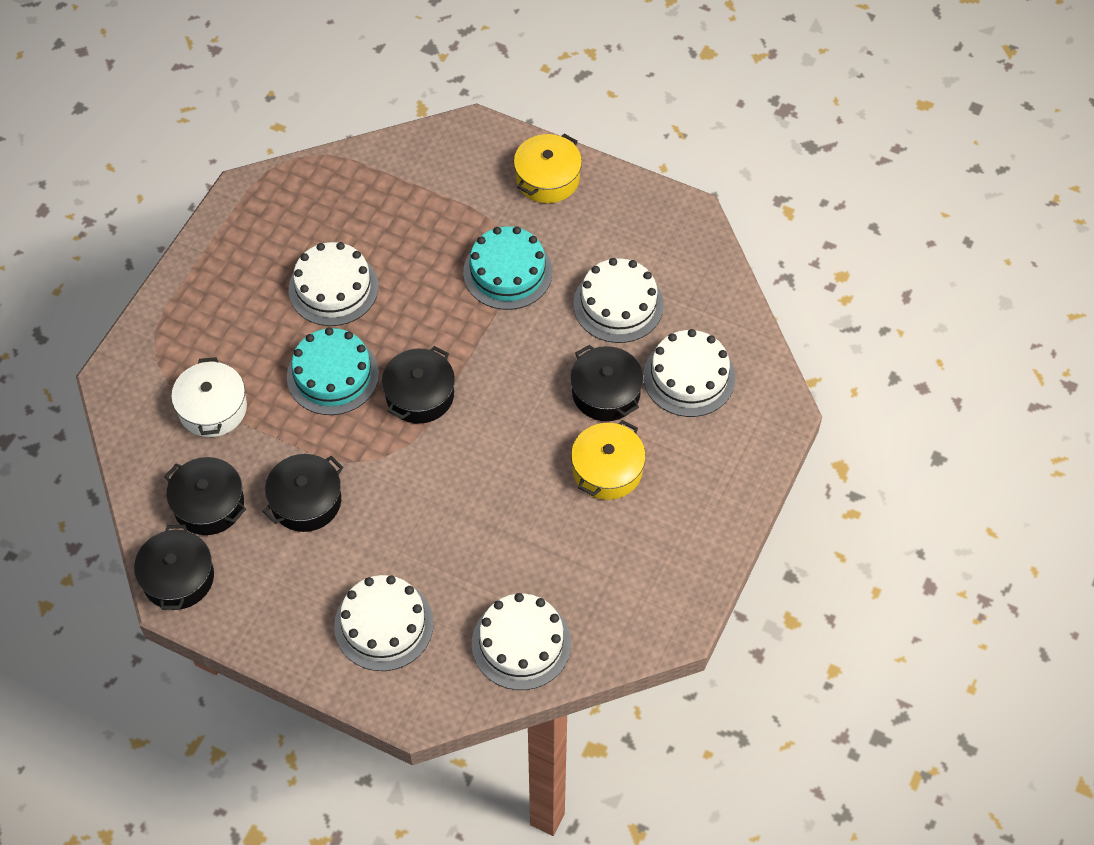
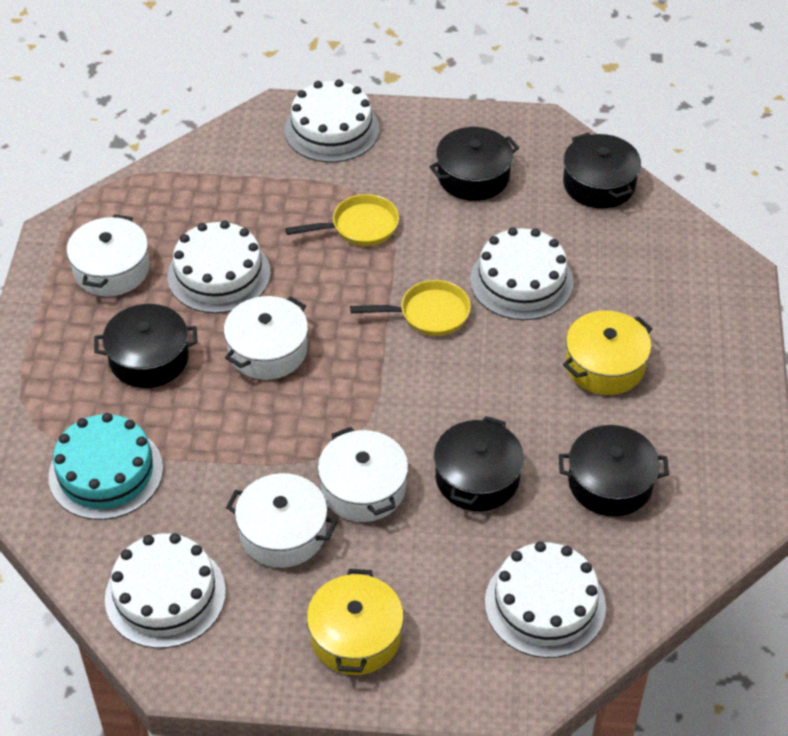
turquoise cake: 2 -> 1
white pot: 1 -> 4
yellow pan: 0 -> 2

